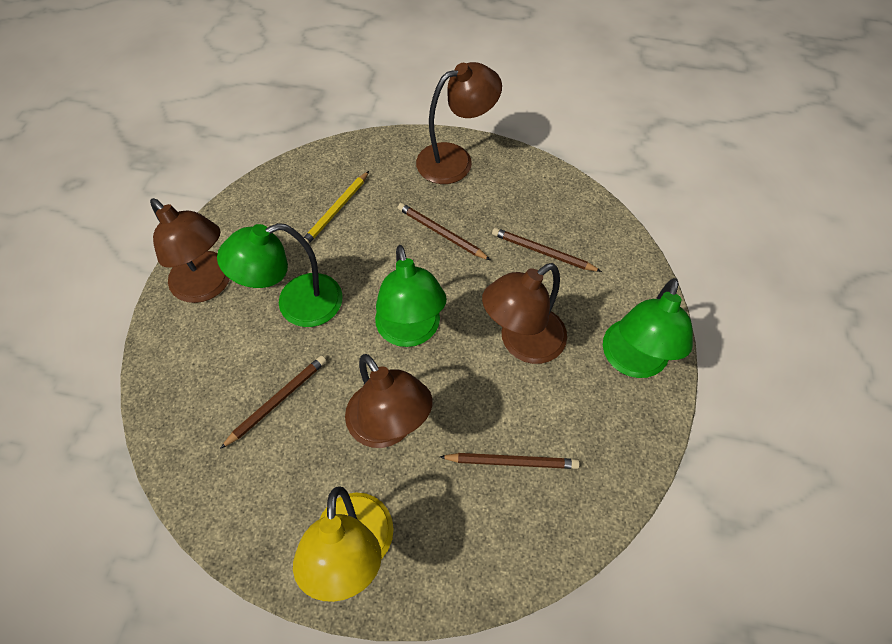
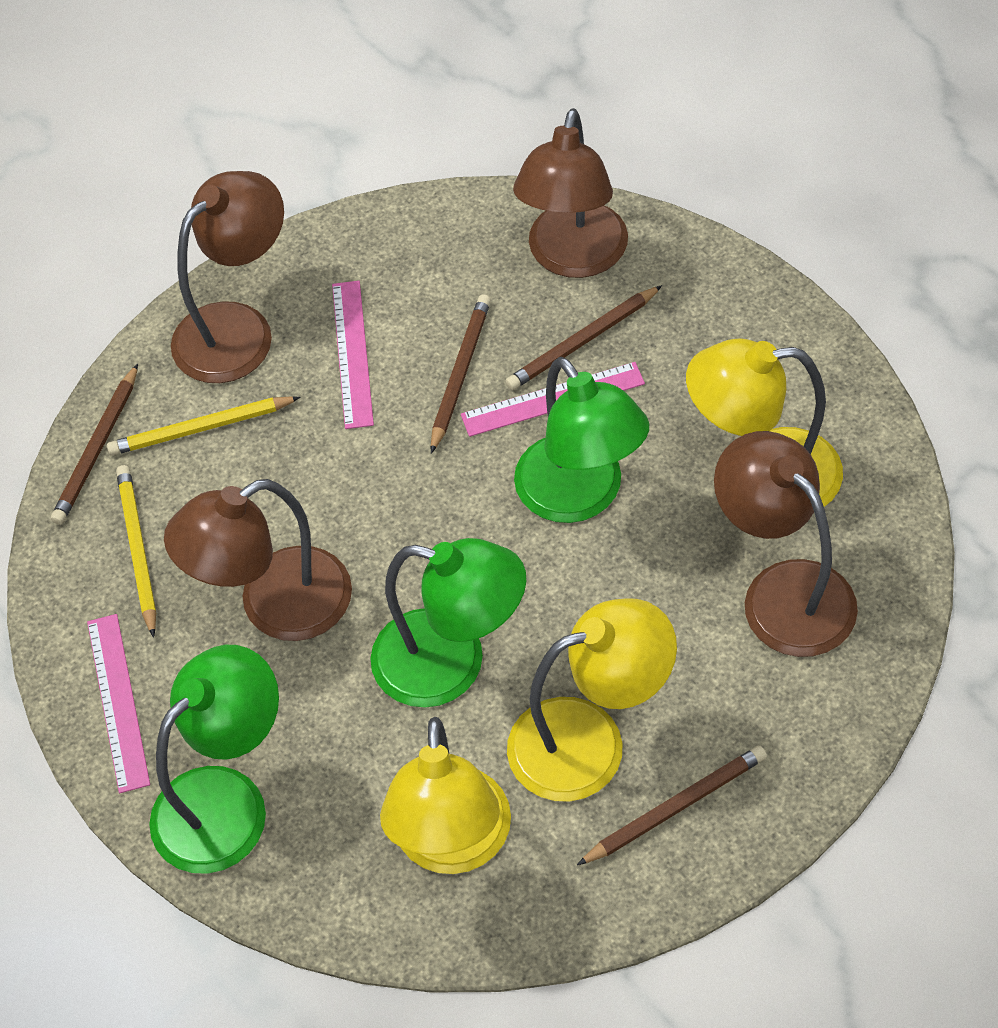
pink ruler: 0 -> 3
yellow lamp: 1 -> 3
yellow pencil: 1 -> 2

